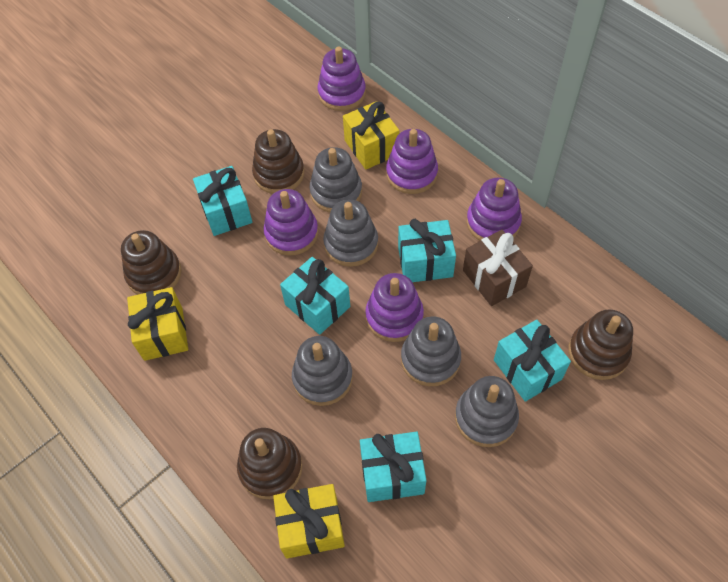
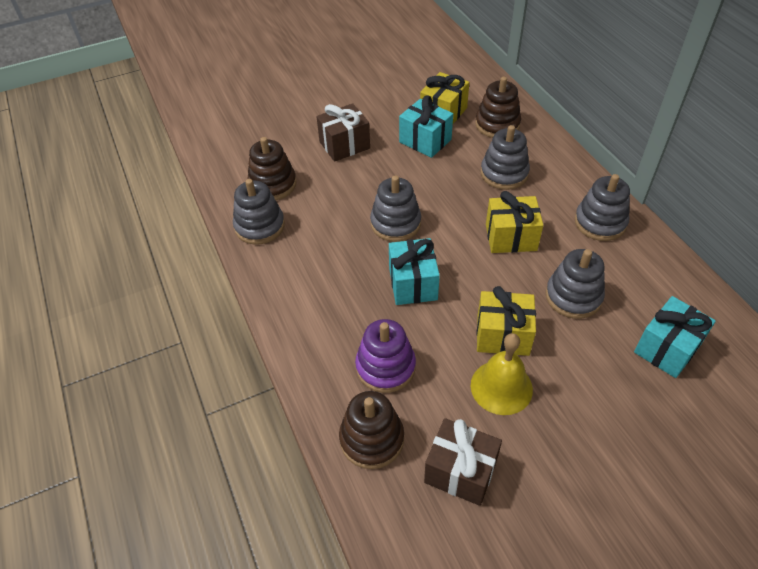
brown gift: 1 -> 2
brown stacking toy: 4 -> 3
purple stacking toy: 5 -> 1
turquoise gift: 5 -> 3
yellow bell: 0 -> 1

